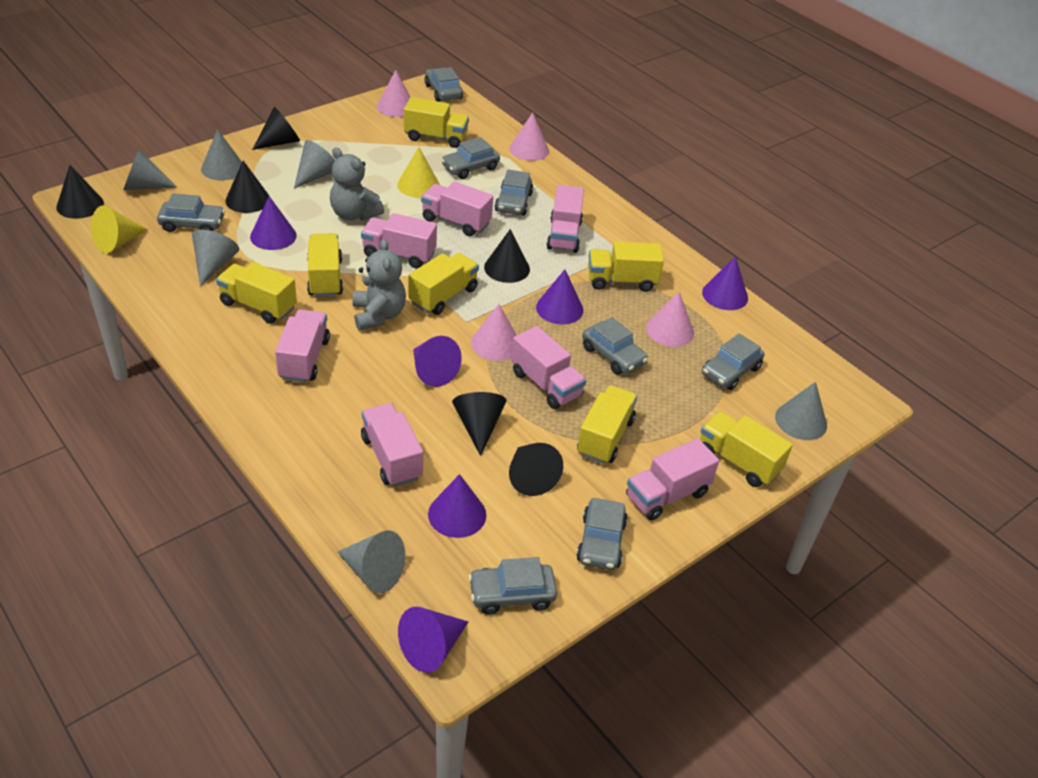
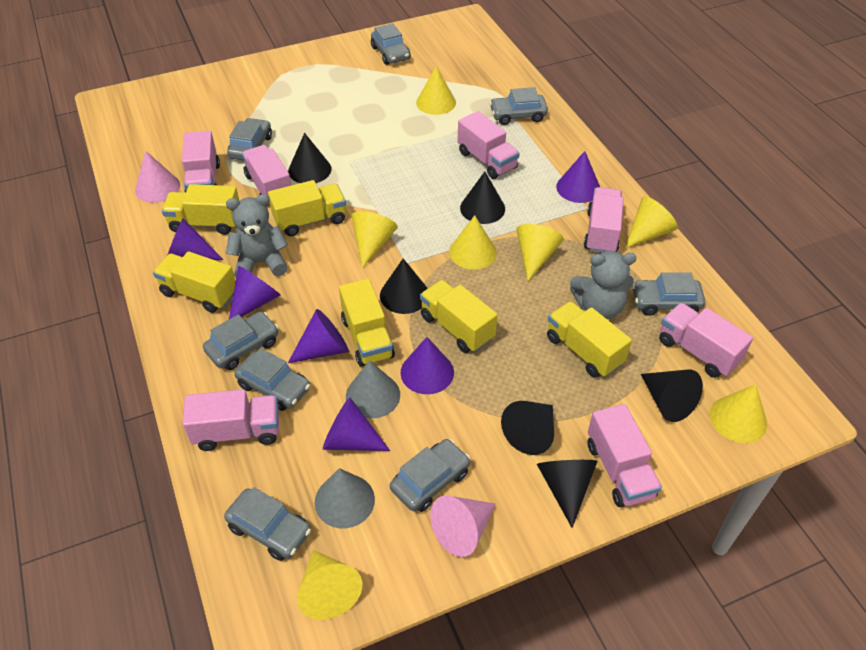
grey cone: 6 -> 2
pink cone: 4 -> 2
yellow cone: 2 -> 7
yellow truck: 7 -> 6

